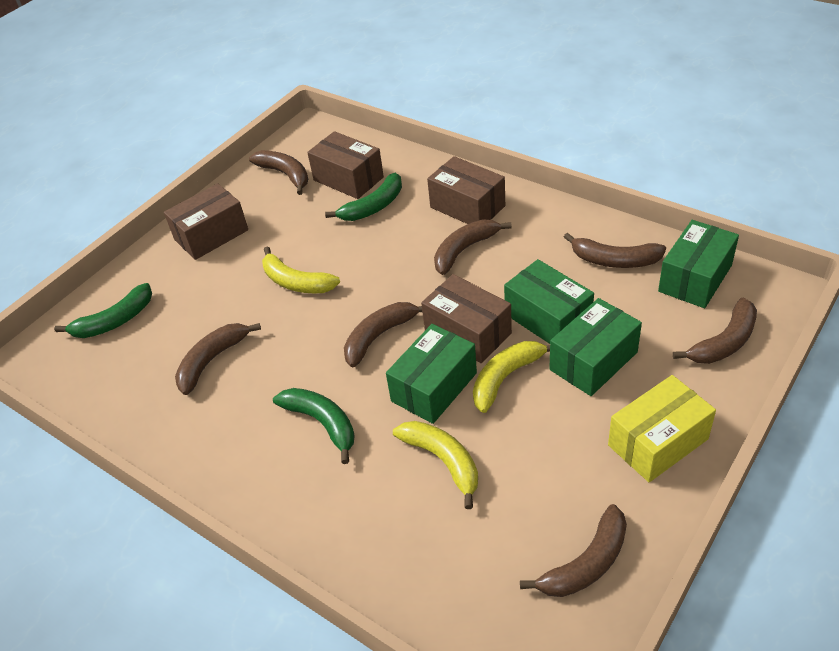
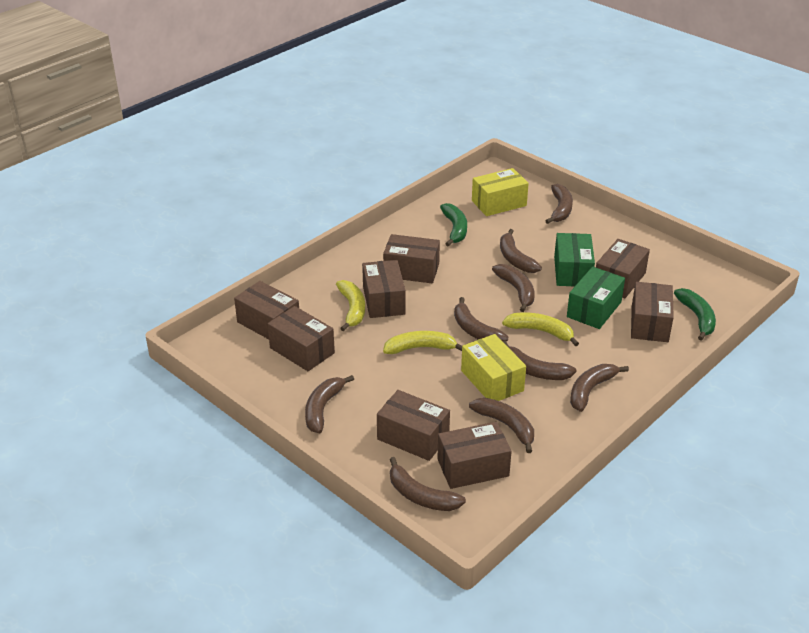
brown banana: 7 -> 9
brown box: 4 -> 8
green banana: 3 -> 2
green box: 4 -> 2
yellow box: 1 -> 2

